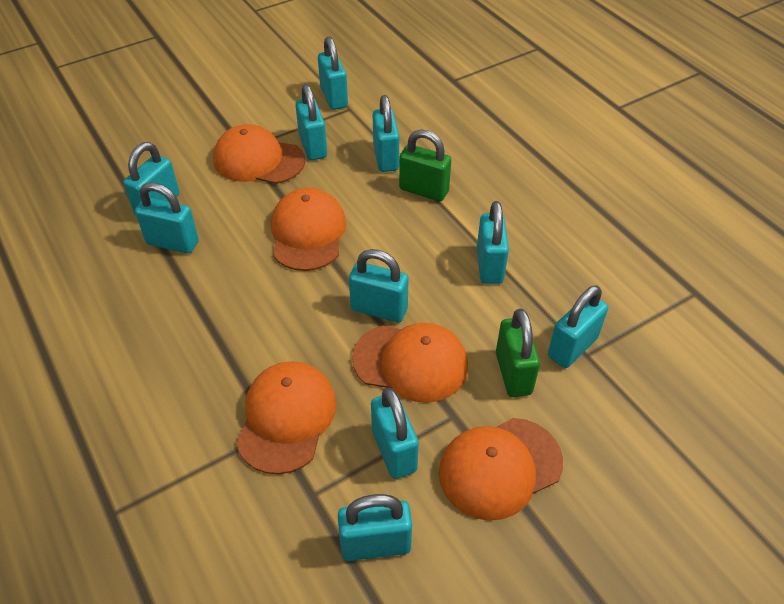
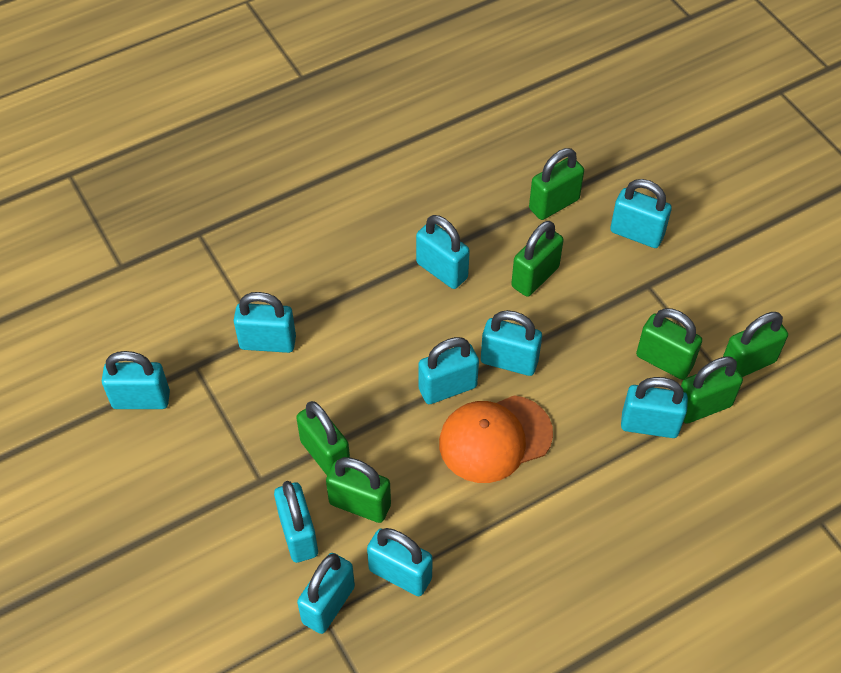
green padlock: 2 -> 7
orange cap: 5 -> 1

